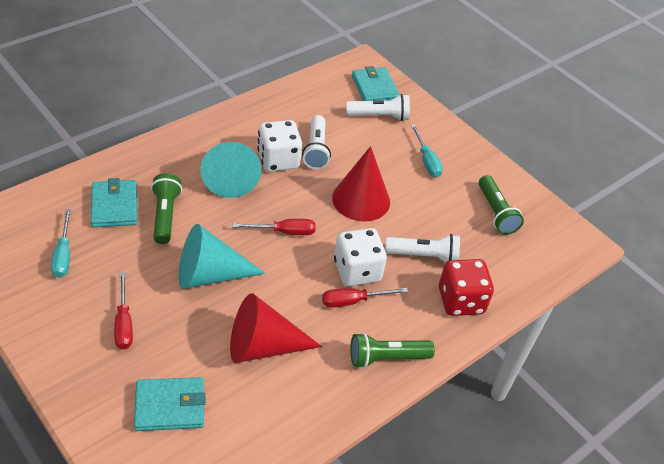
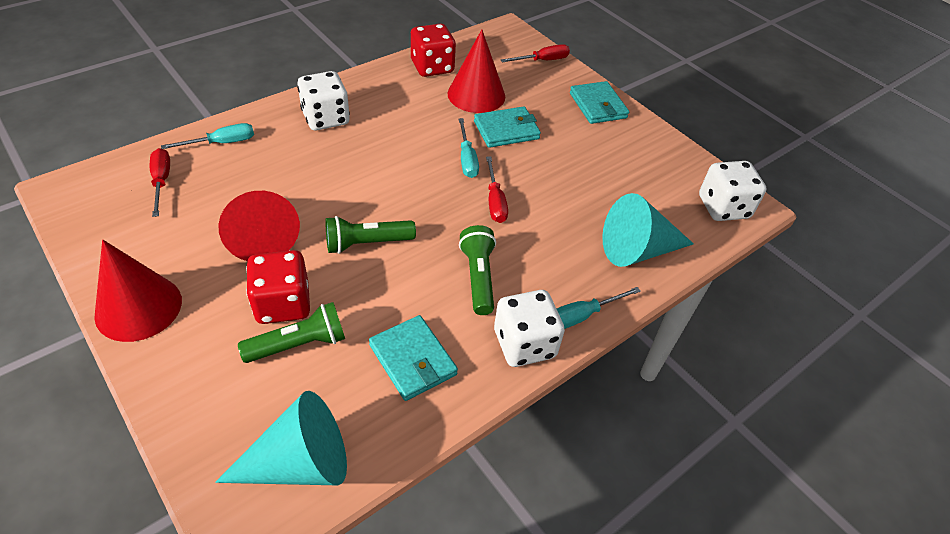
red cone: 2 -> 3
red dice: 1 -> 2
turquoise screwdriver: 2 -> 3
white dice: 2 -> 3
white flashlight: 3 -> 0

